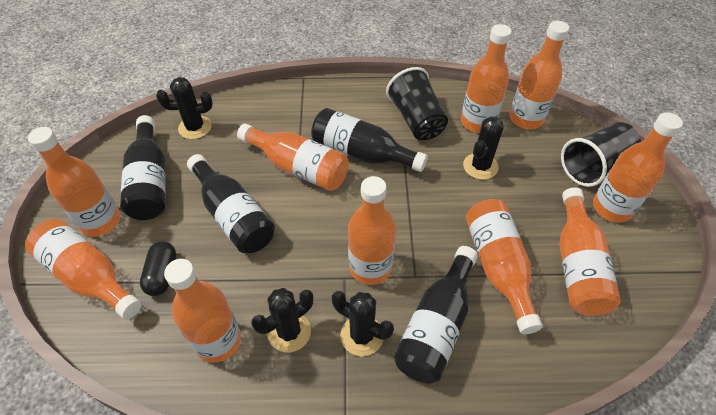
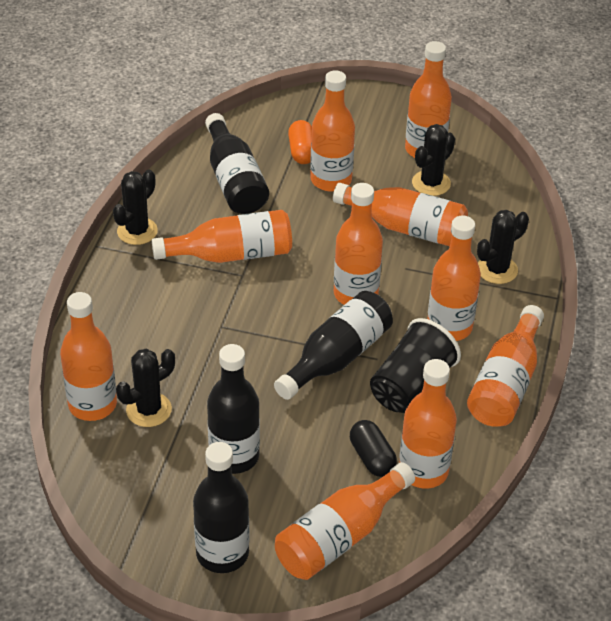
black cup: 2 -> 1
orange capsule: 0 -> 1

